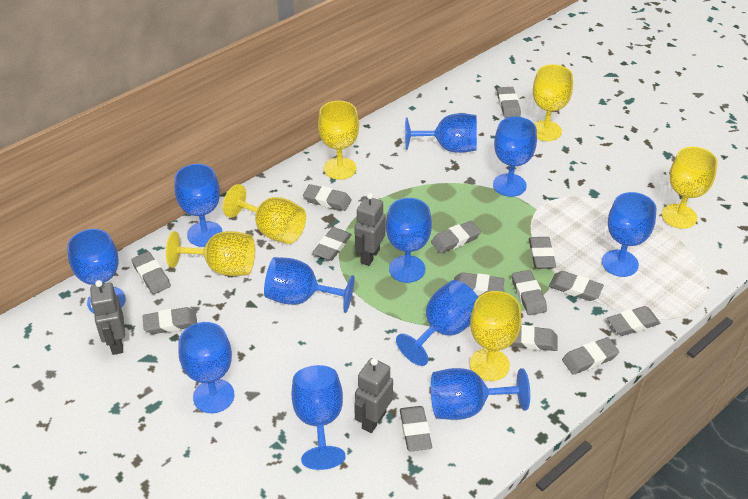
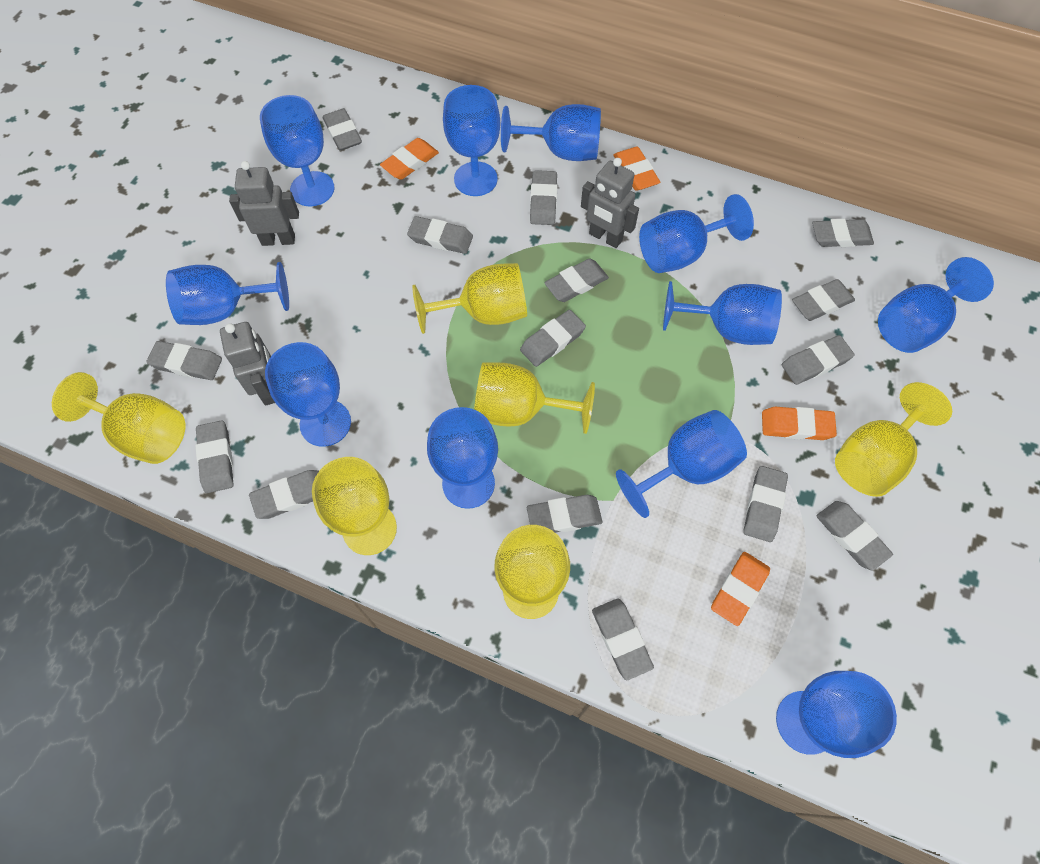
grey eraser: 14 -> 15
orange eraser: 0 -> 4

